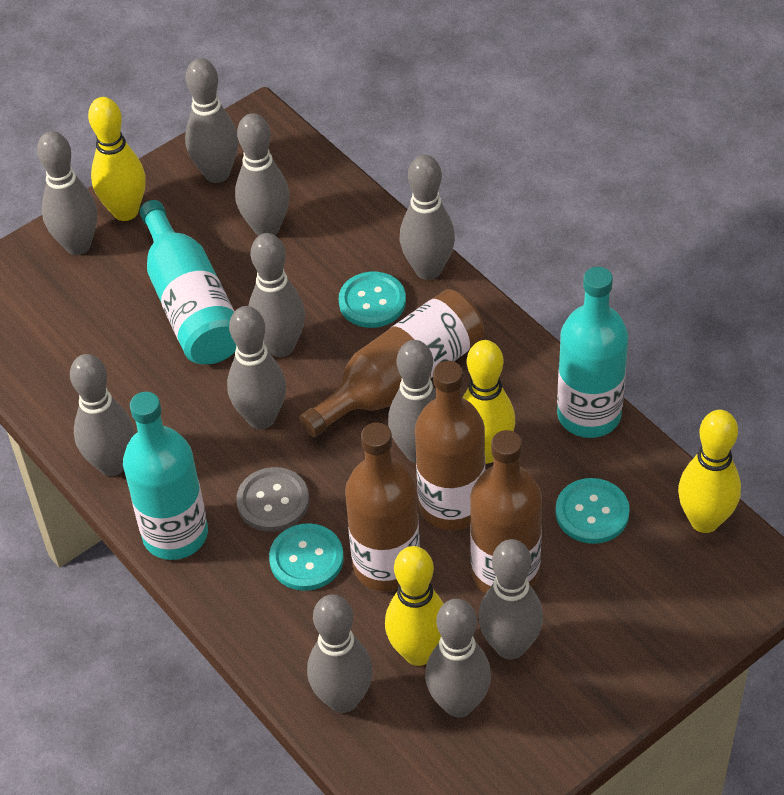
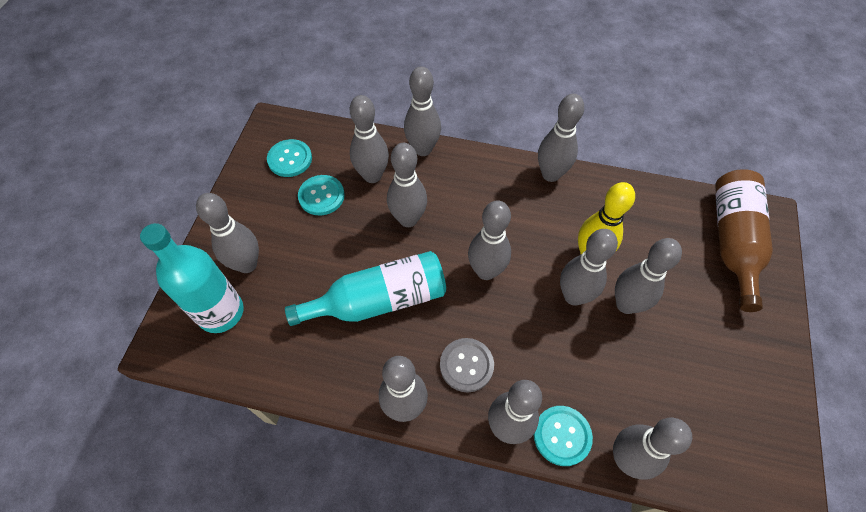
brown bottle: 4 -> 1
turquoise bottle: 3 -> 2
yellow bowling pin: 4 -> 1

